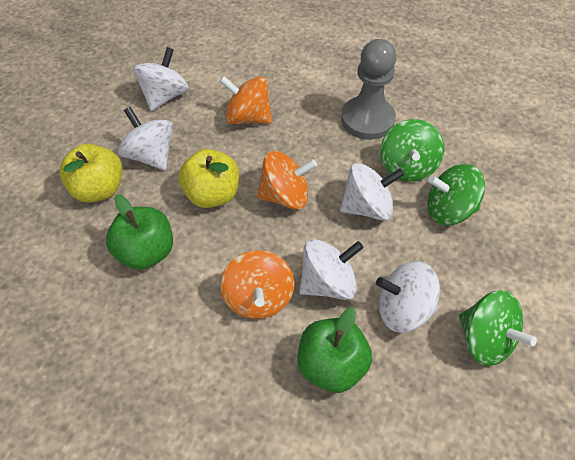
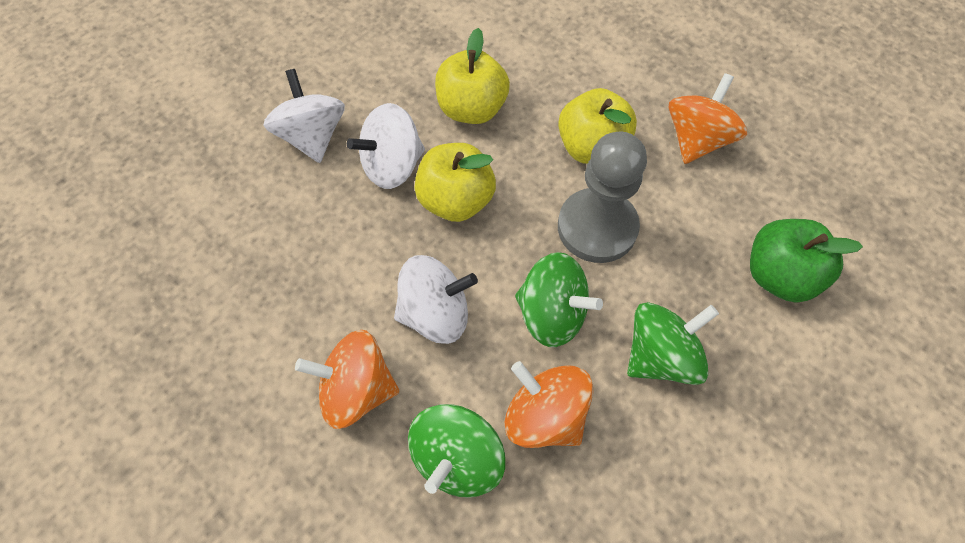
green apple: 2 -> 1
white spinning top: 5 -> 3
yellow apple: 2 -> 3

